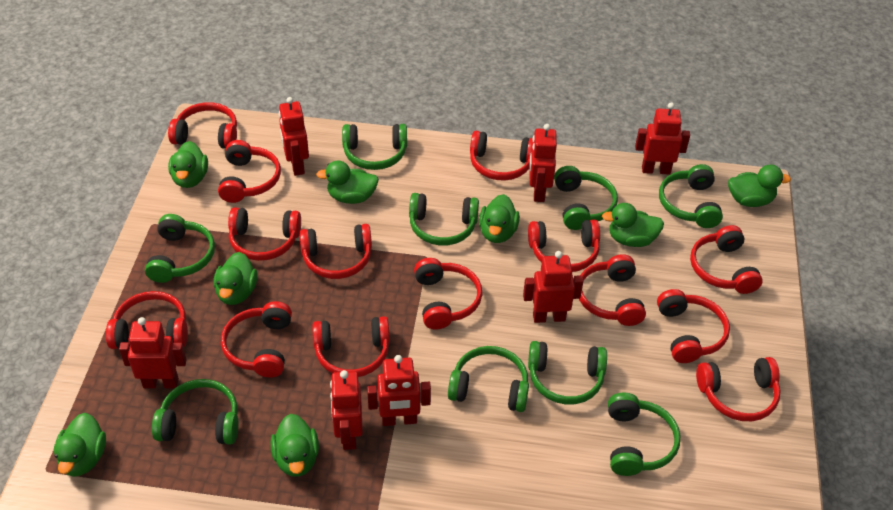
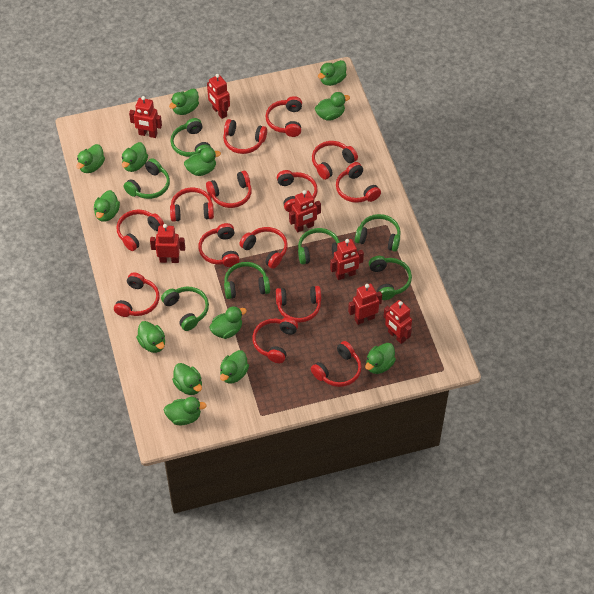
green duck: 8 -> 13
green headphones: 9 -> 7

